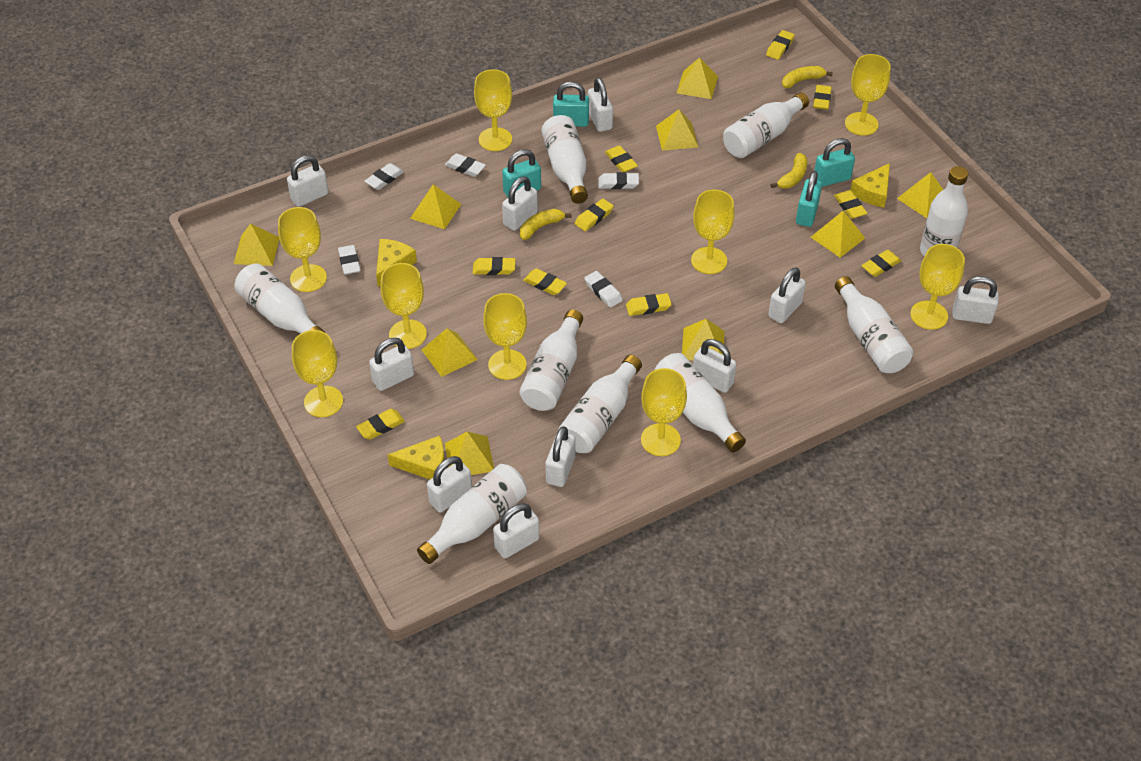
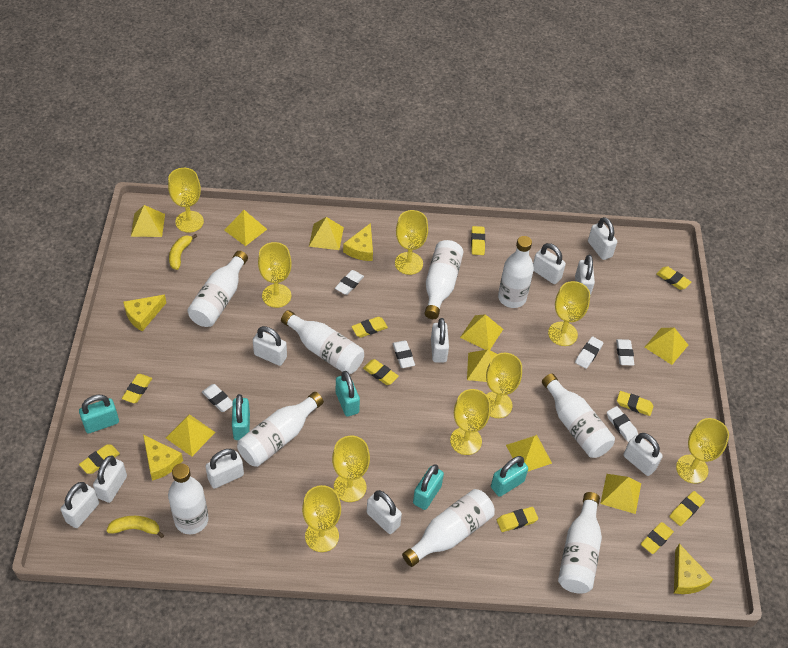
turquoise padlock: 4 -> 5
white eraser: 5 -> 6
yellow banana: 3 -> 2
yellow cheese: 3 -> 4

